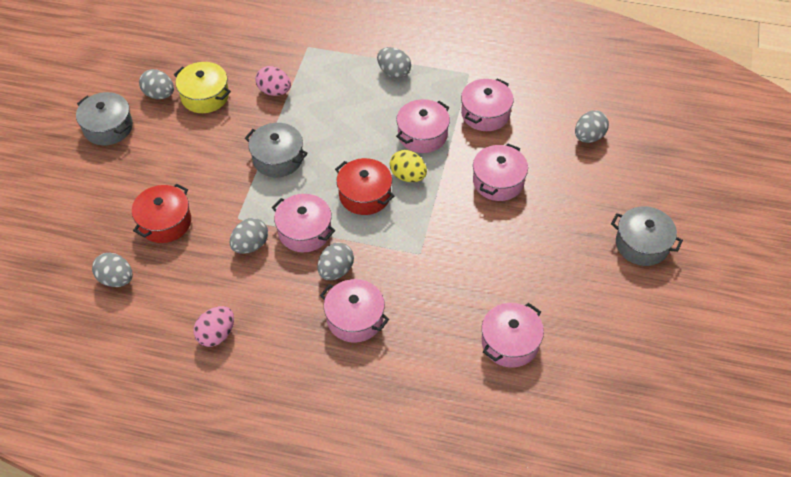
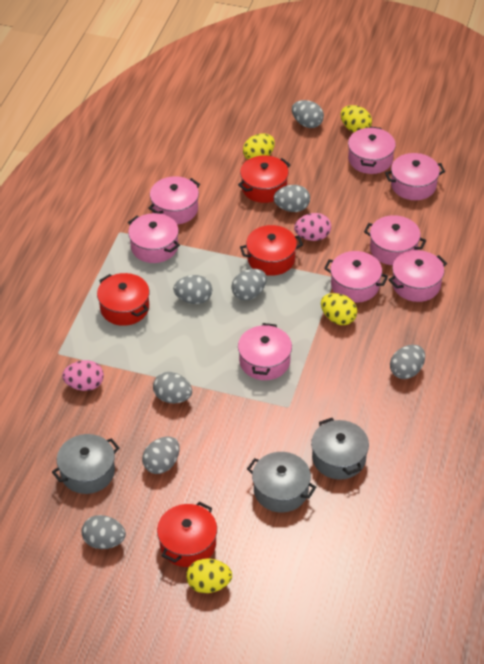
grey egg: 6 -> 8
pink pot: 6 -> 8
red pot: 2 -> 4
yellow egg: 1 -> 4
yellow pot: 1 -> 0

